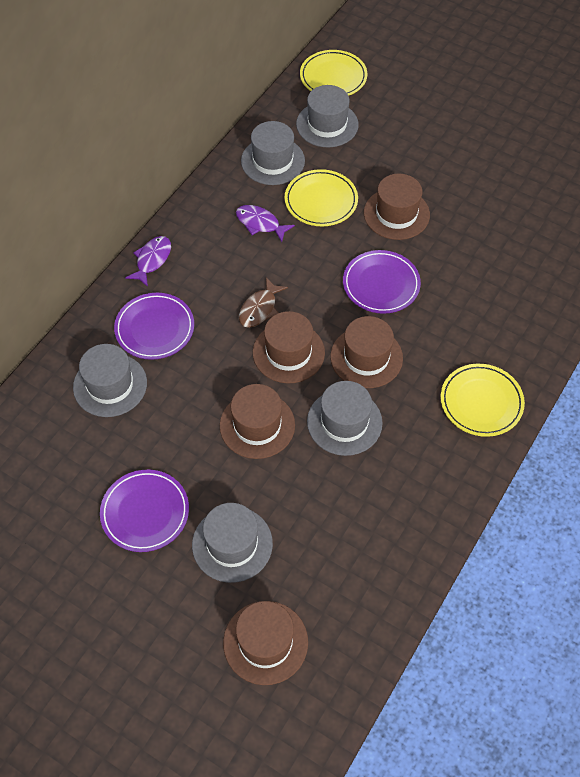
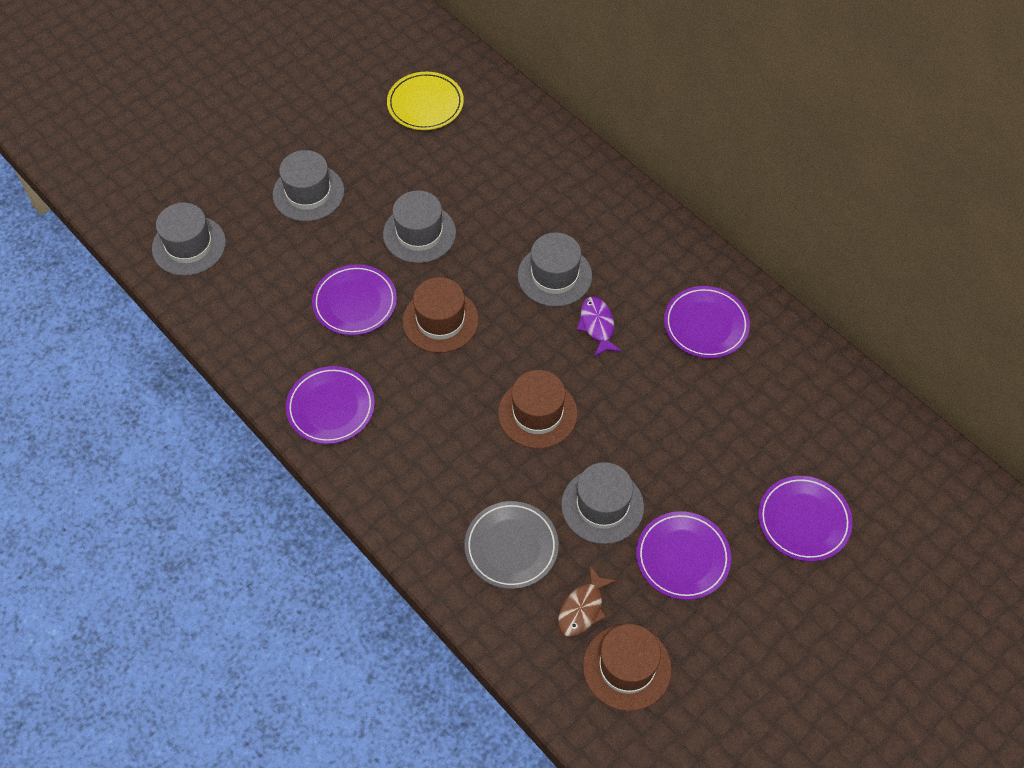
brown hat: 5 -> 3
grey plate: 0 -> 1
purple fish: 2 -> 1
purple plate: 3 -> 5
yellow plate: 3 -> 1

